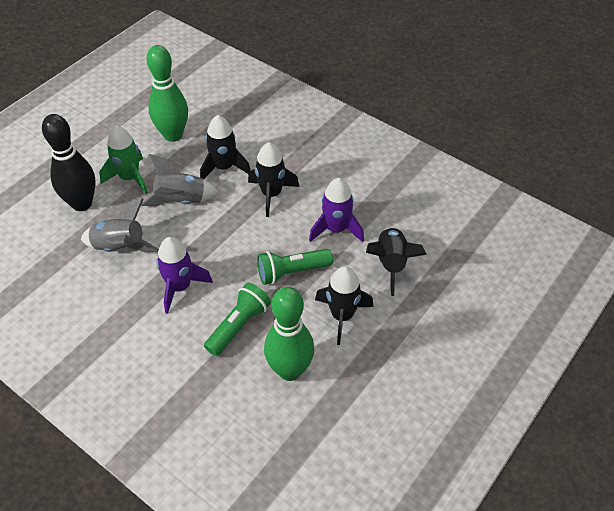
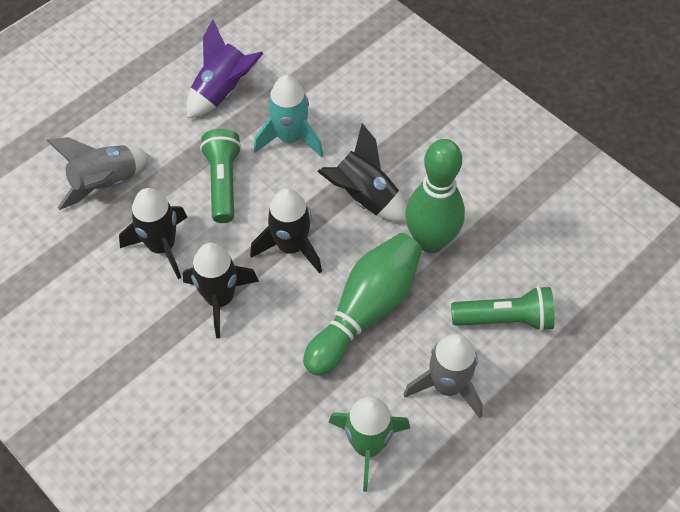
black bowling pin: 1 -> 0
purple rocket: 2 -> 1
turquoise rocket: 0 -> 1

